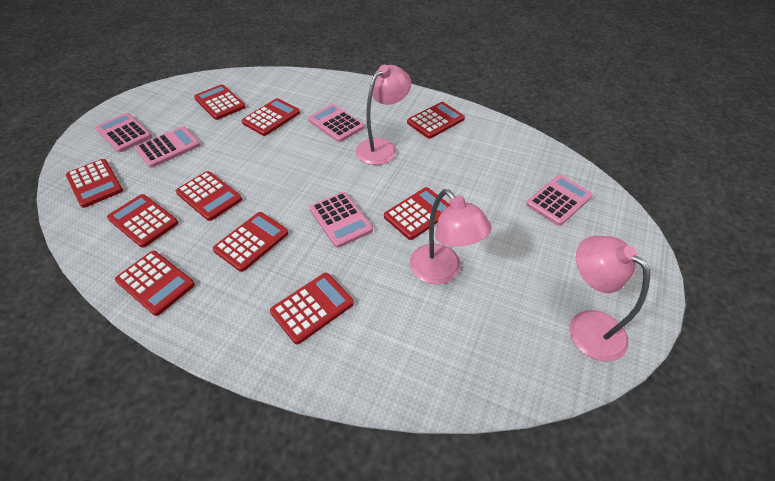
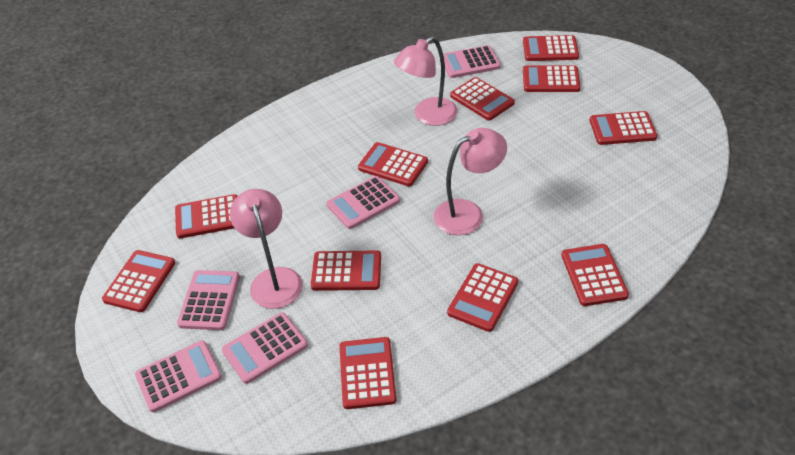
red calculator: 10 -> 11

